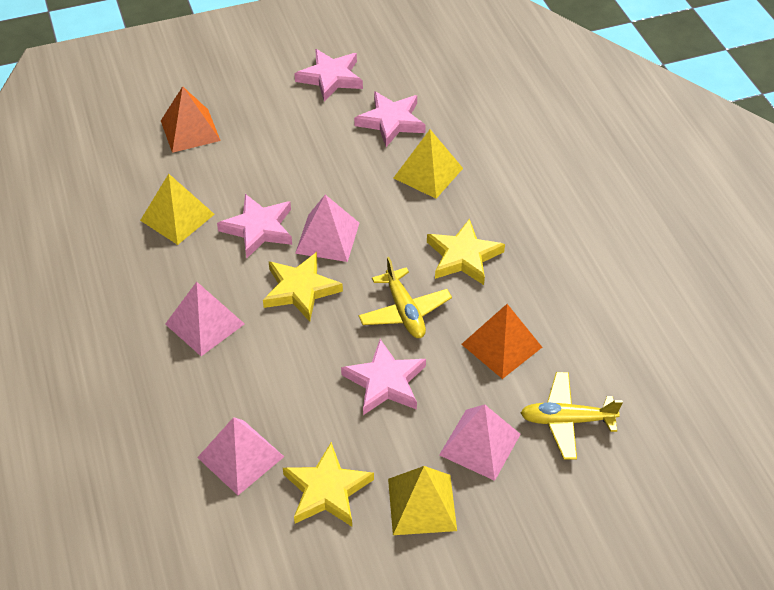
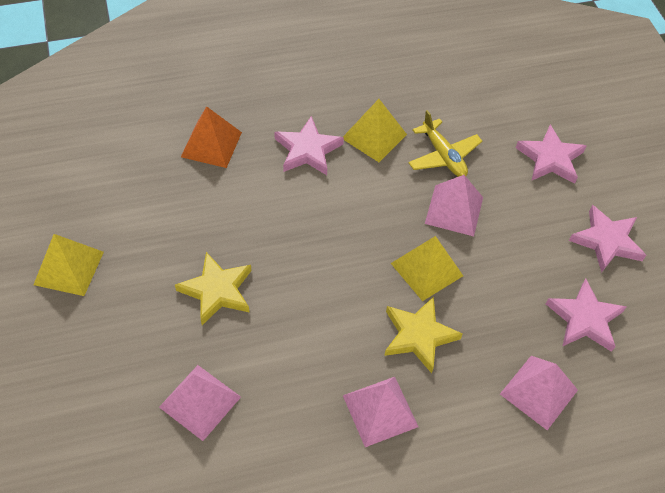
orange pyramid: 2 -> 1
yellow plane: 2 -> 1
yellow star: 3 -> 2

